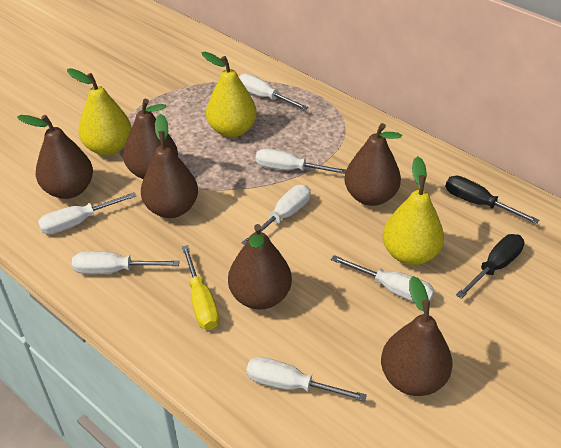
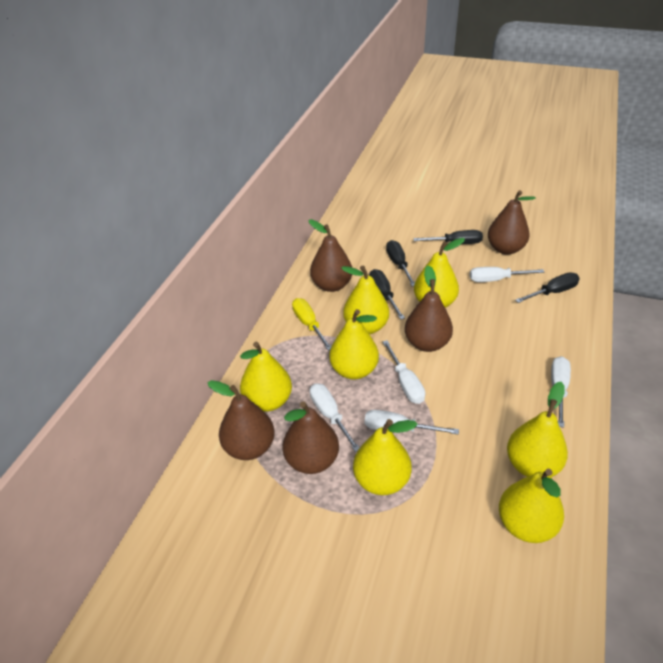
black screwdriver: 2 -> 4
brown pear: 6 -> 5
white screwdriver: 7 -> 5
yellow pear: 3 -> 7

